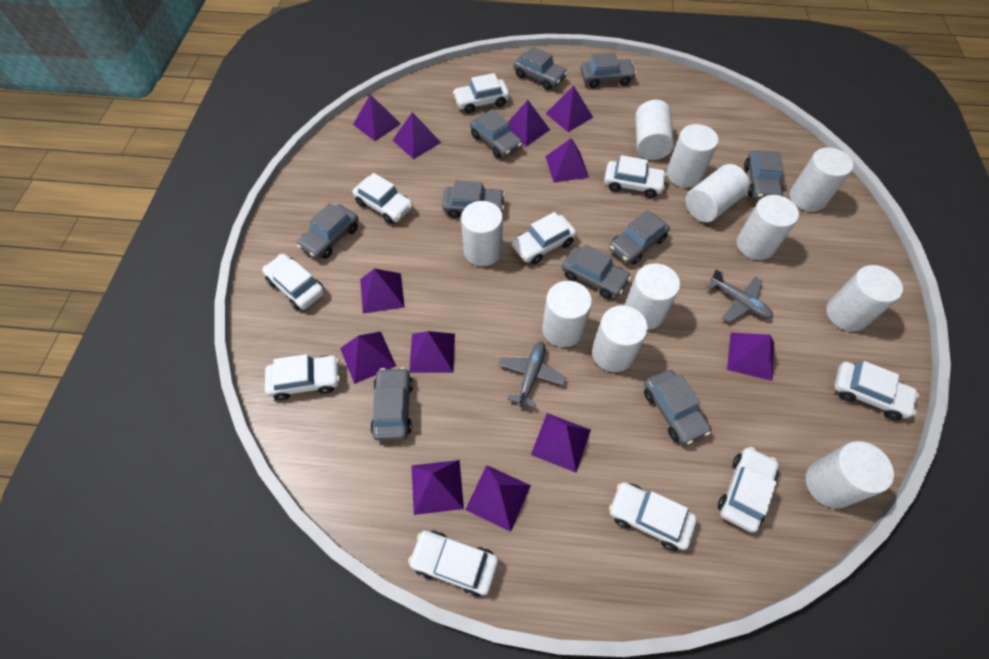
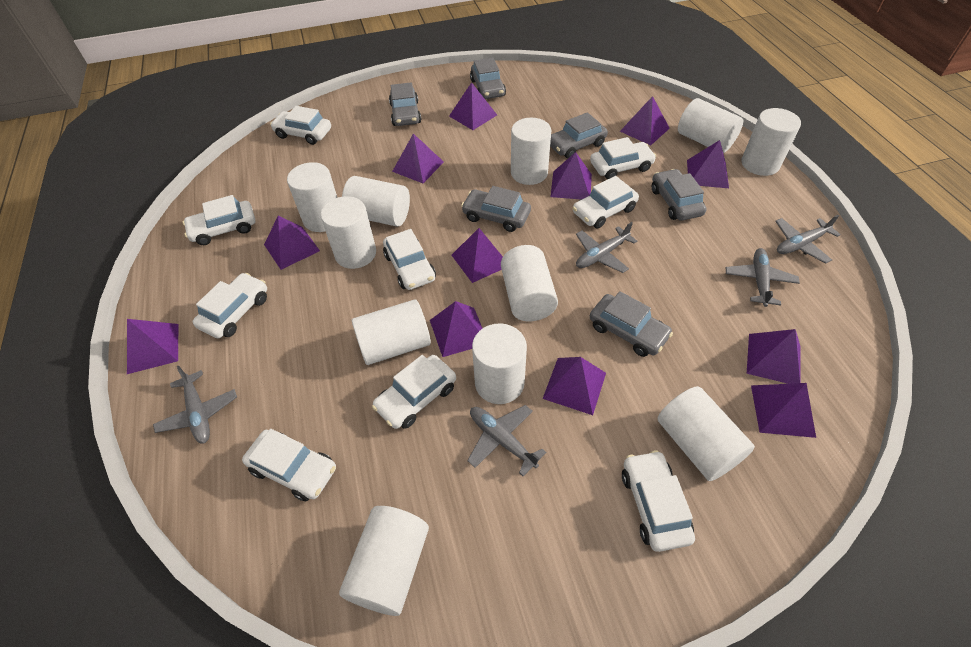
grey car: 10 -> 6
grey plane: 2 -> 5
white car: 10 -> 9

